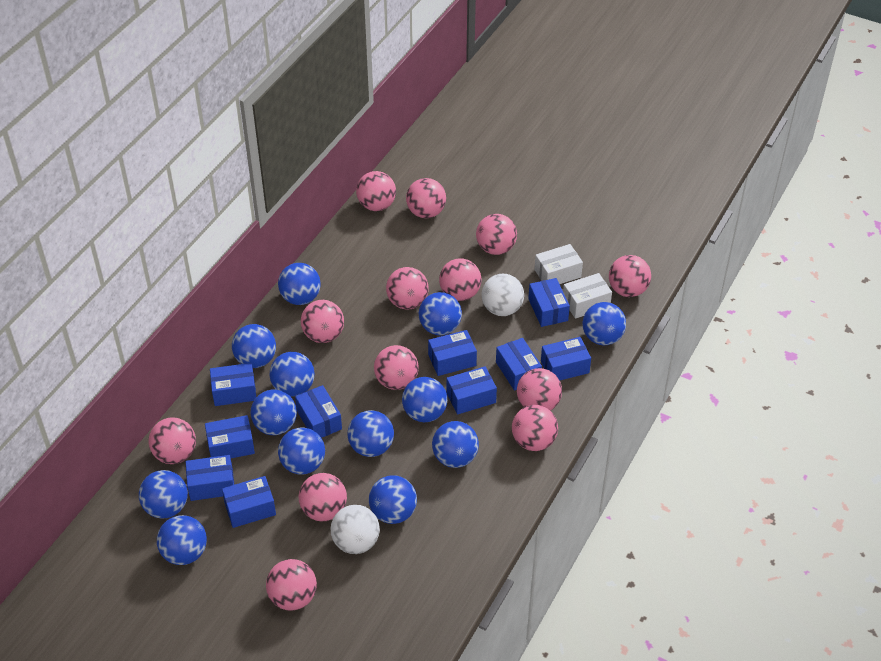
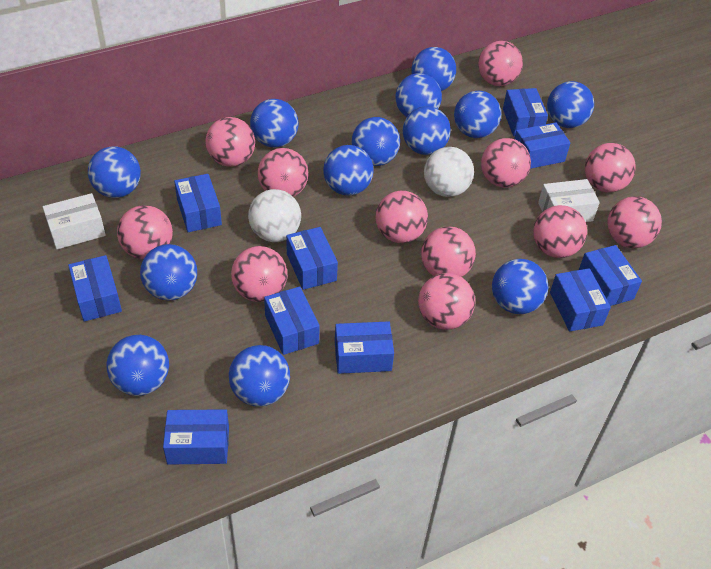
pink ball: 13 -> 12

